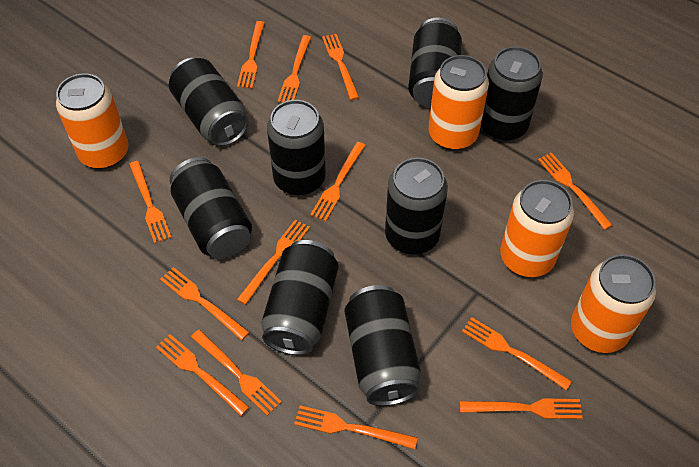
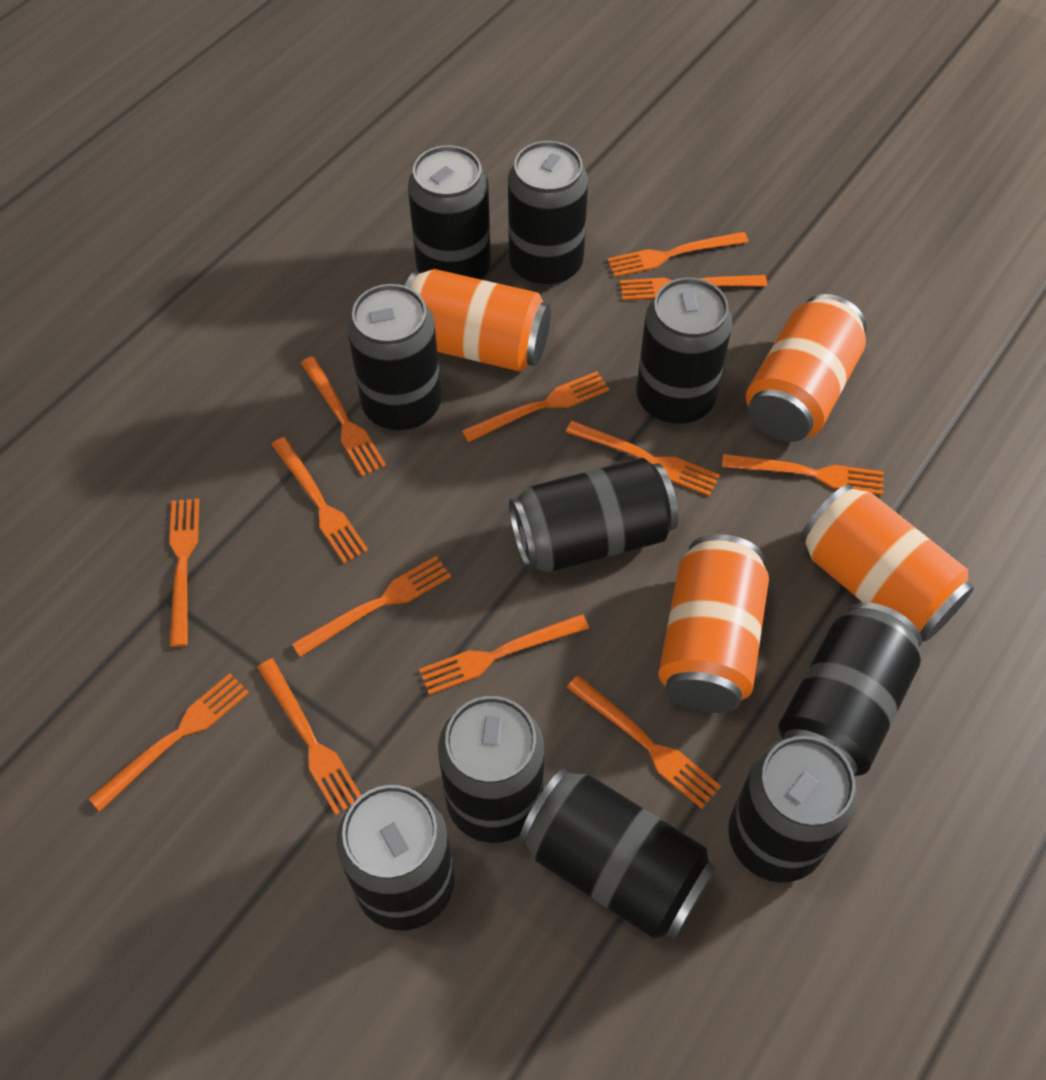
black can: 8 -> 10

